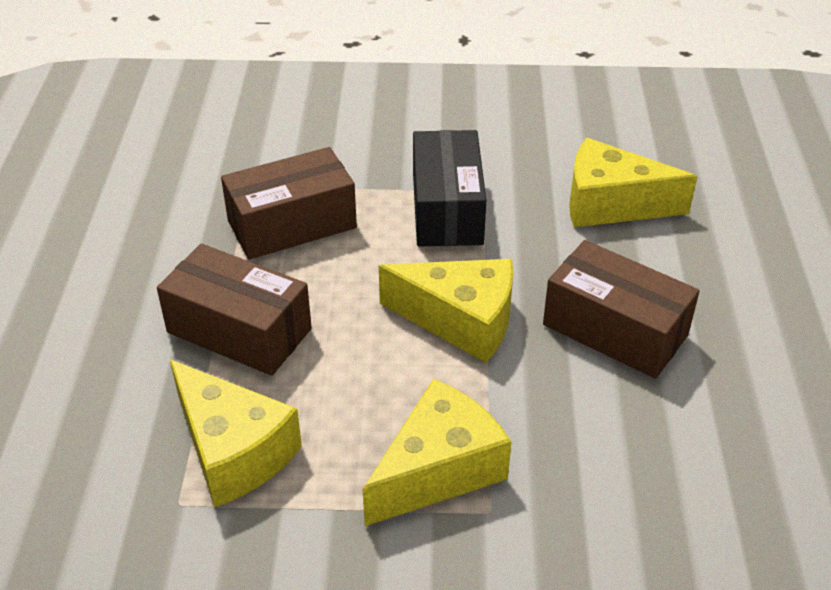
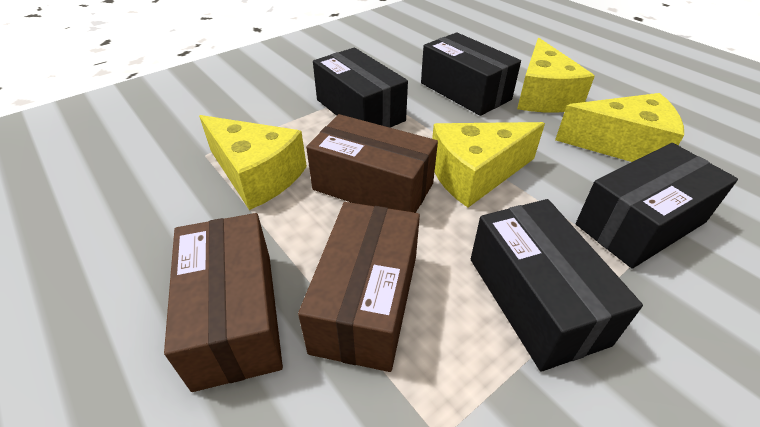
black box: 1 -> 4

